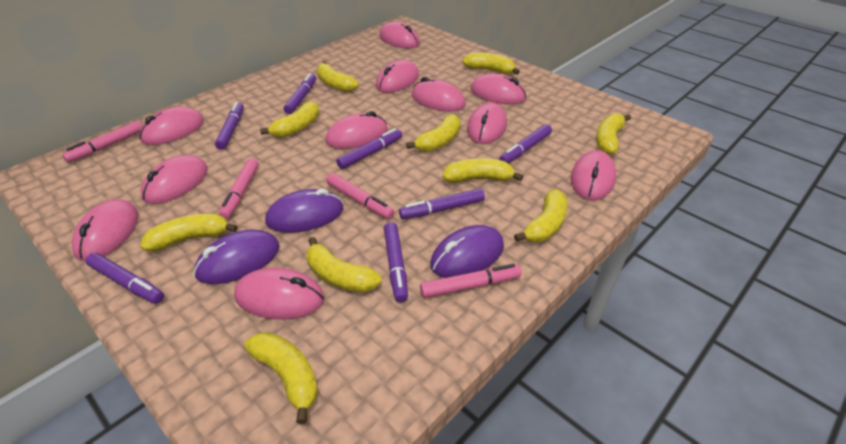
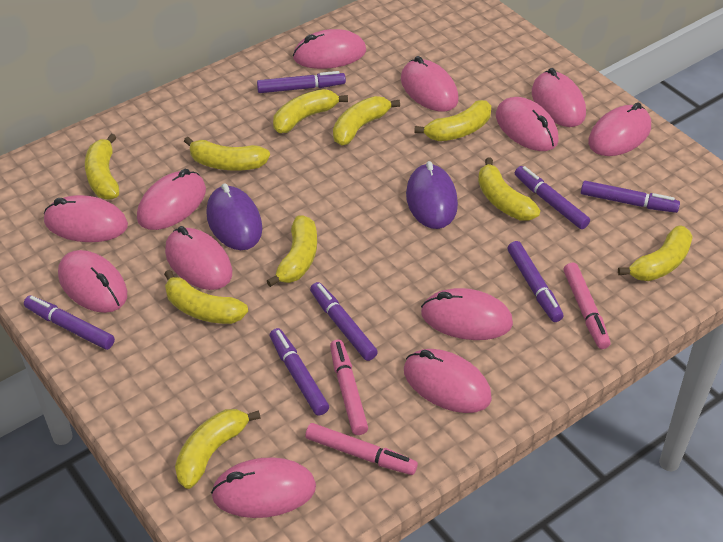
pink marker: 4 -> 3
pink mouse: 11 -> 12
purple mouse: 3 -> 2

